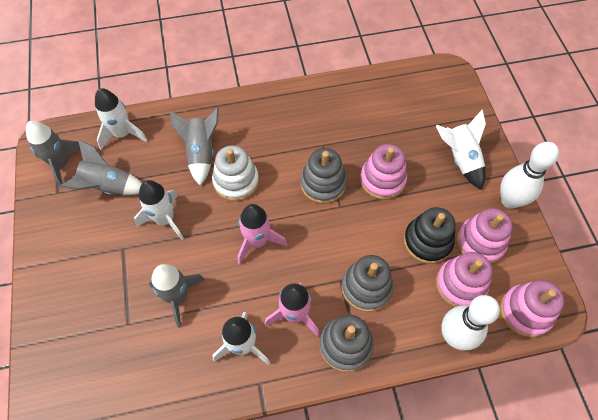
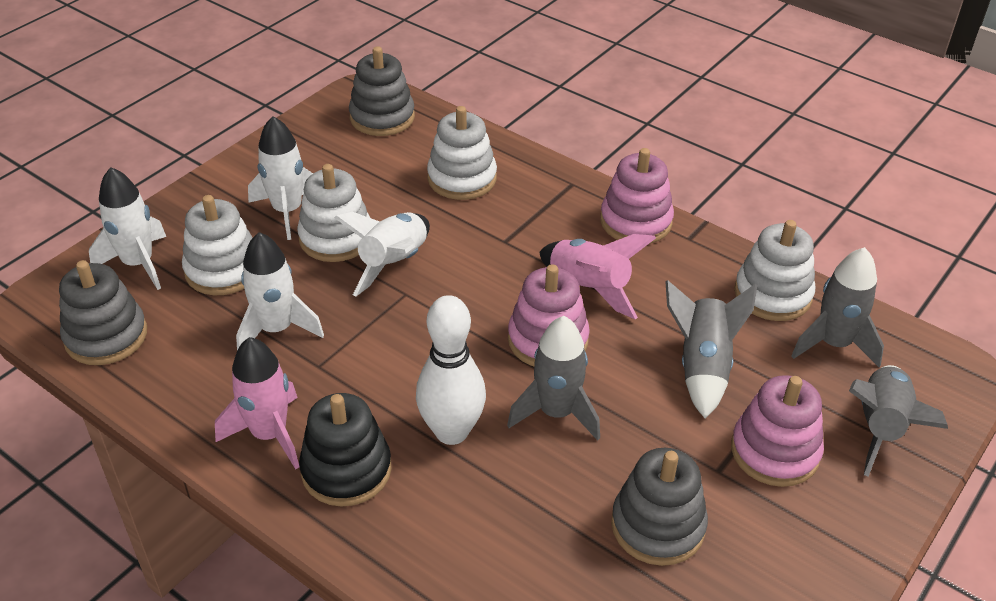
pink stacking toy: 4 -> 3
white bowling pin: 2 -> 1
white stacking toy: 1 -> 4

